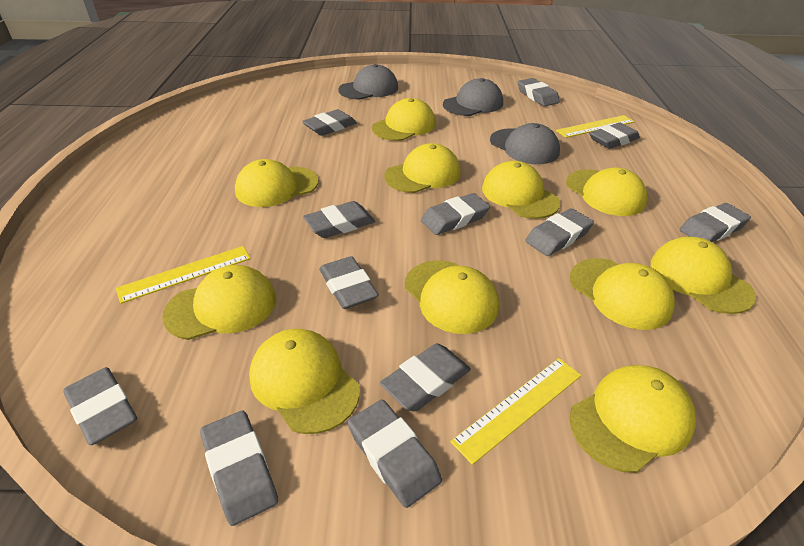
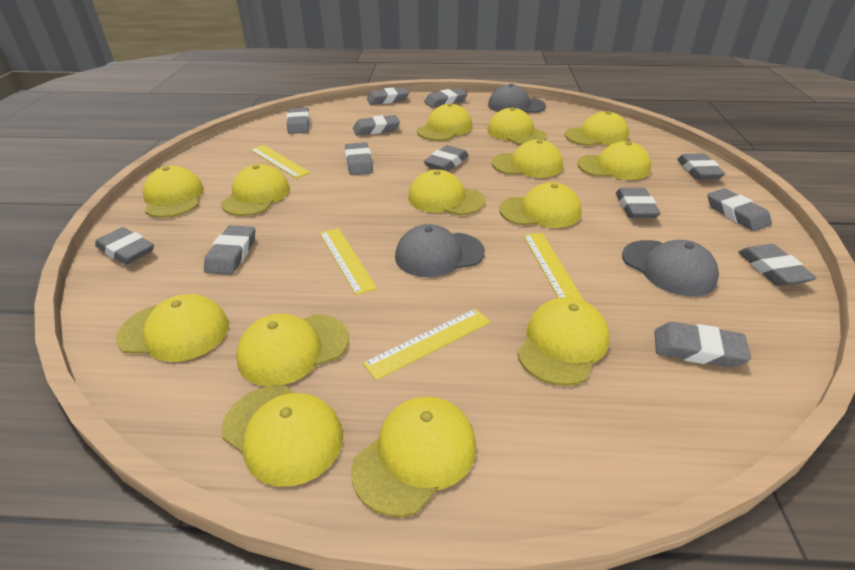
grey eraser: 12 -> 13
yellow cap: 11 -> 14
yellow ruler: 3 -> 4

